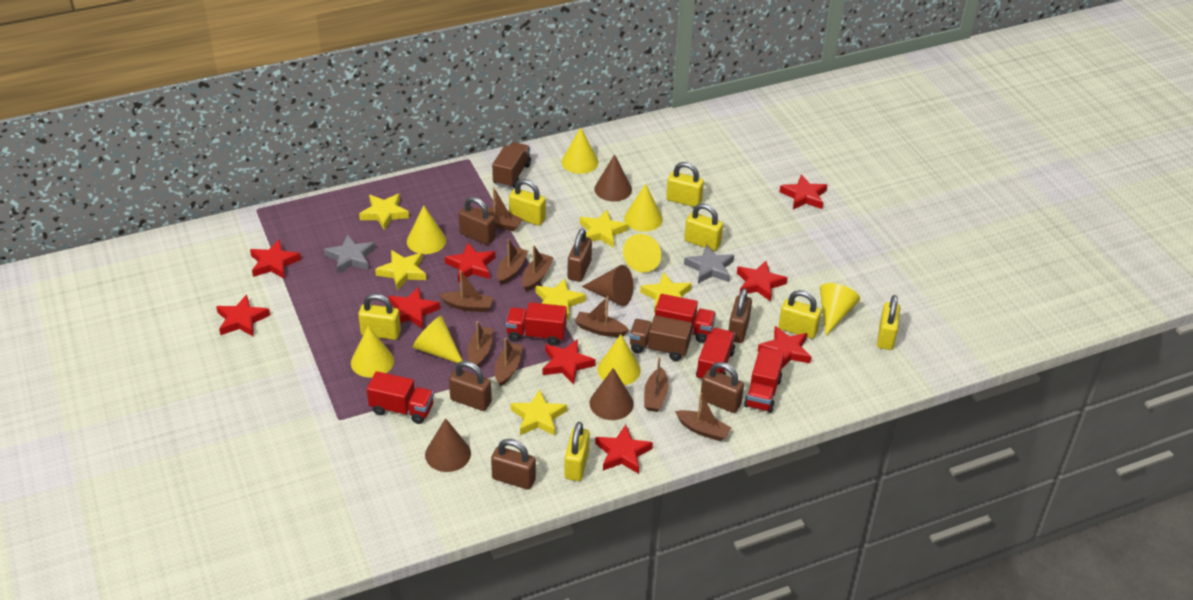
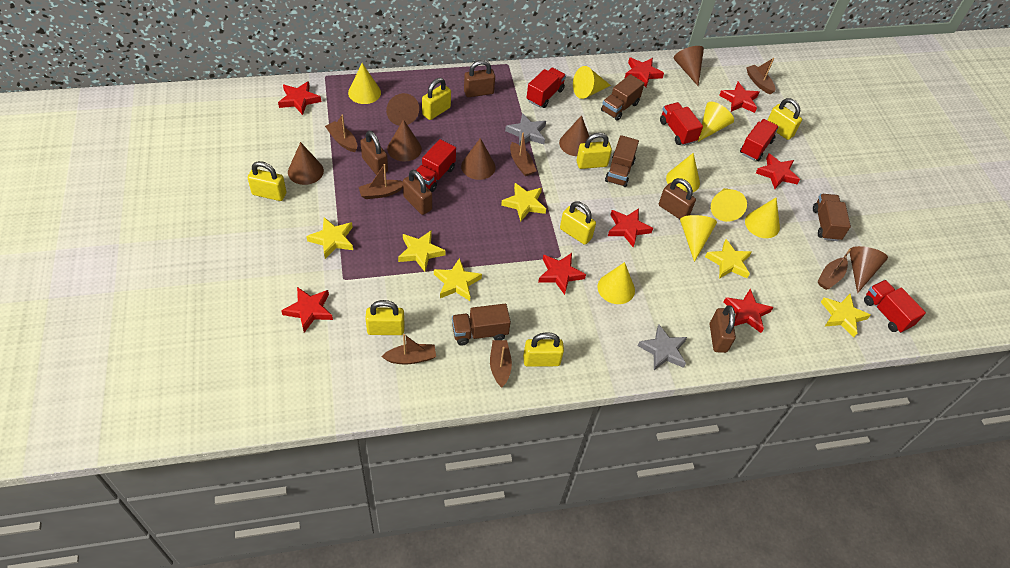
brown boat: 9 -> 7
brown cone: 4 -> 7
brown padlock: 6 -> 5
brown truck: 2 -> 4
red star: 9 -> 8

